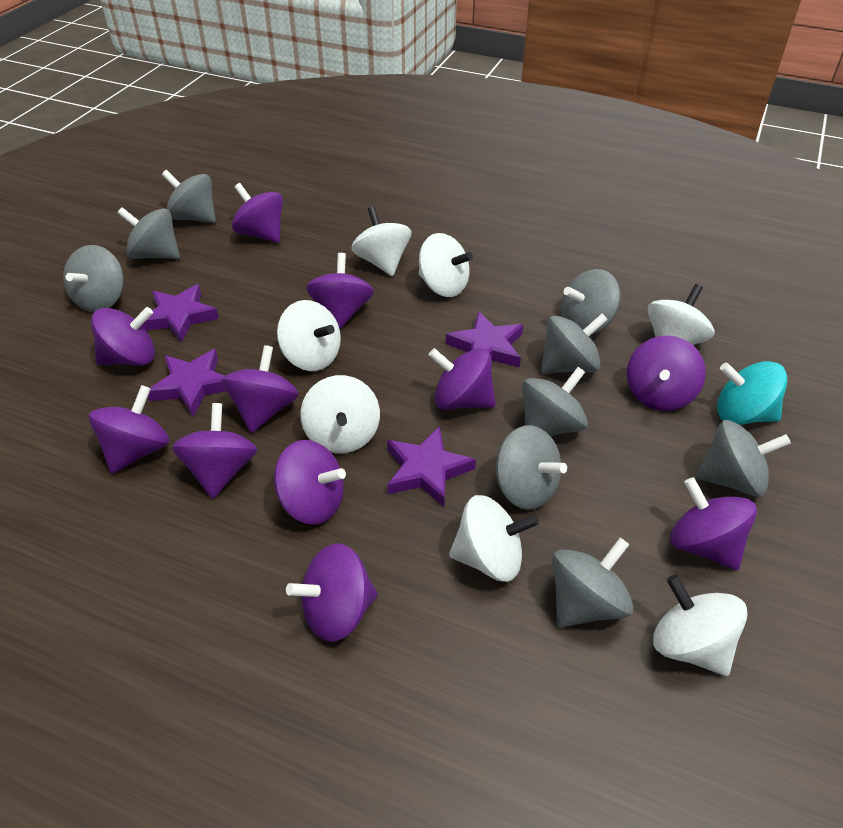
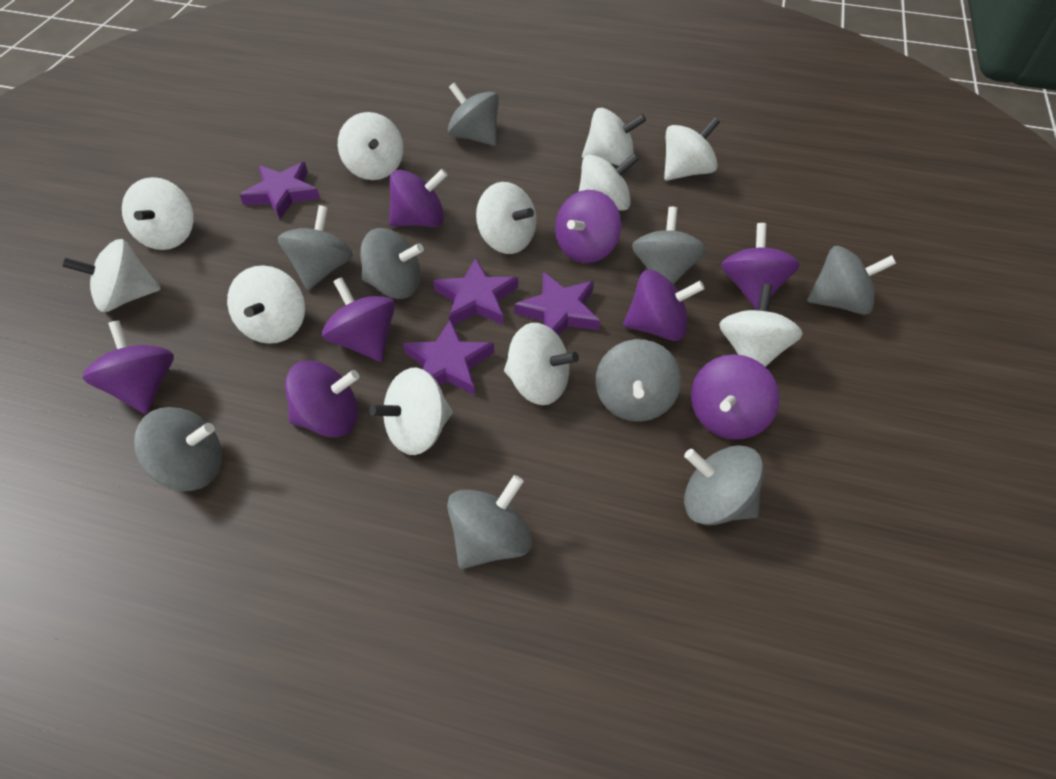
purple spinning top: 11 -> 8
turquoise spinning top: 1 -> 0
white spinning top: 7 -> 11

